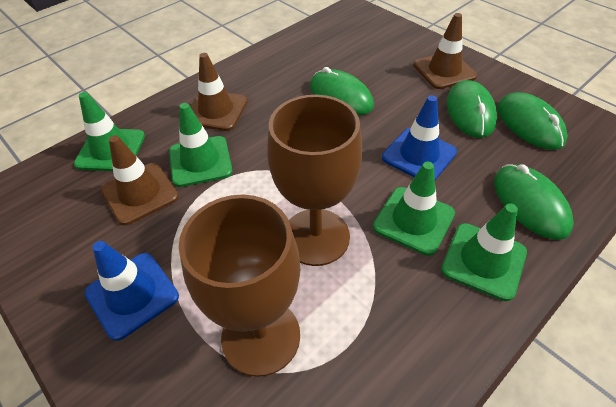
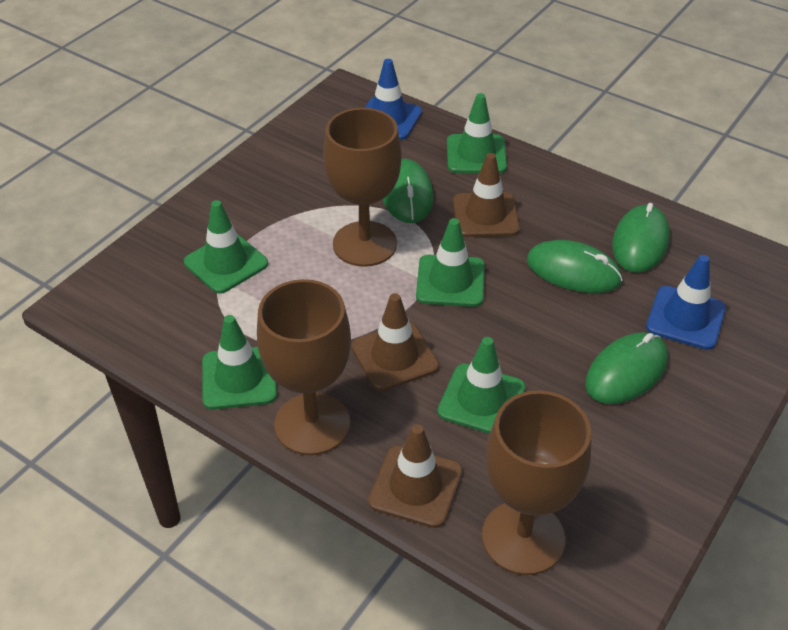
brown goblet: 2 -> 3
green traffic cone: 4 -> 5

